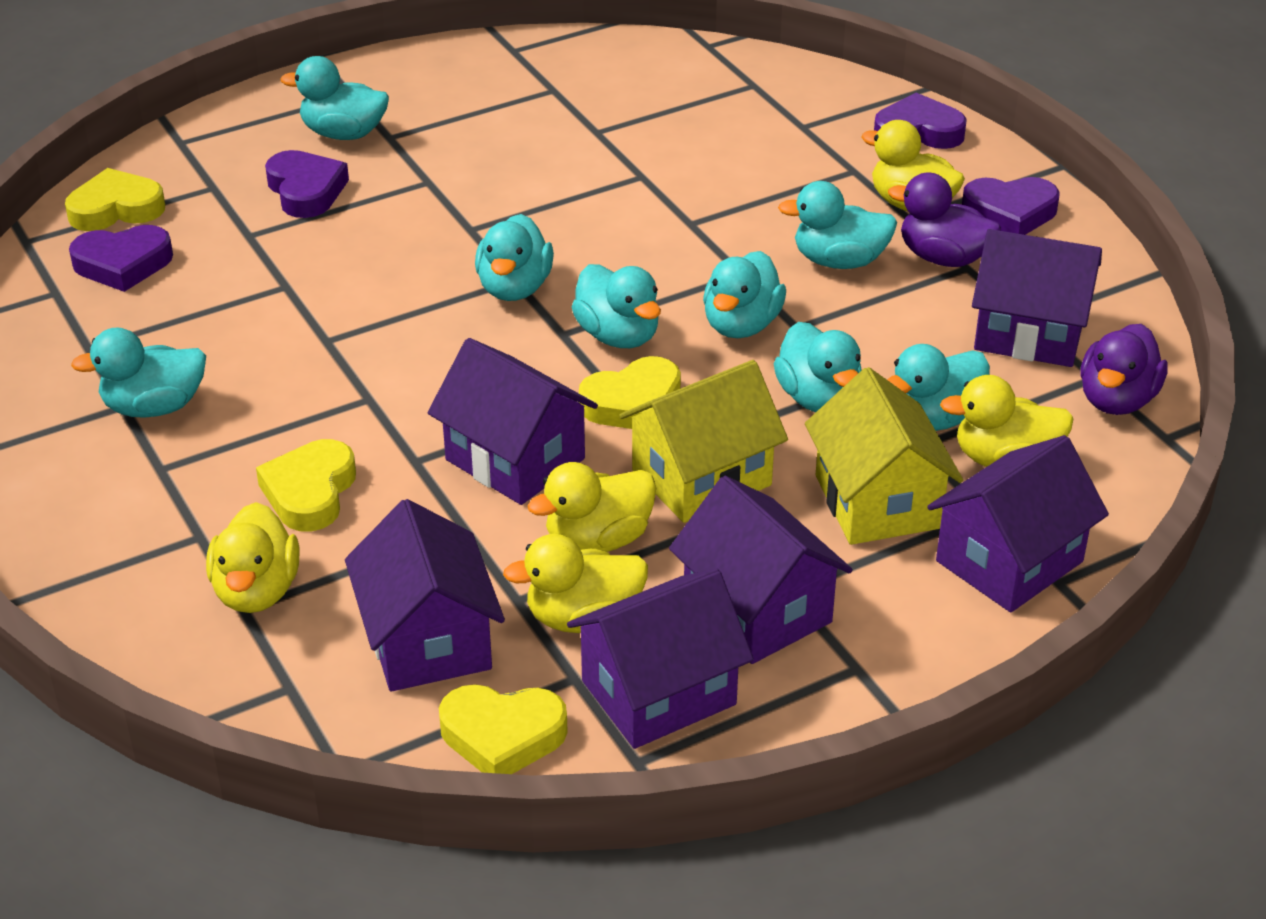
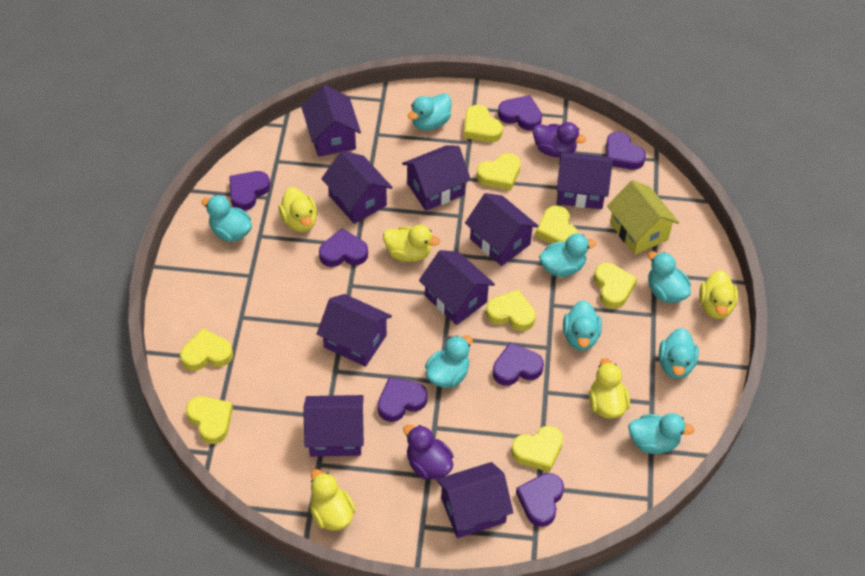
purple heart: 4 -> 7
purple house: 6 -> 9
yellow heart: 4 -> 8
yellow house: 2 -> 1

